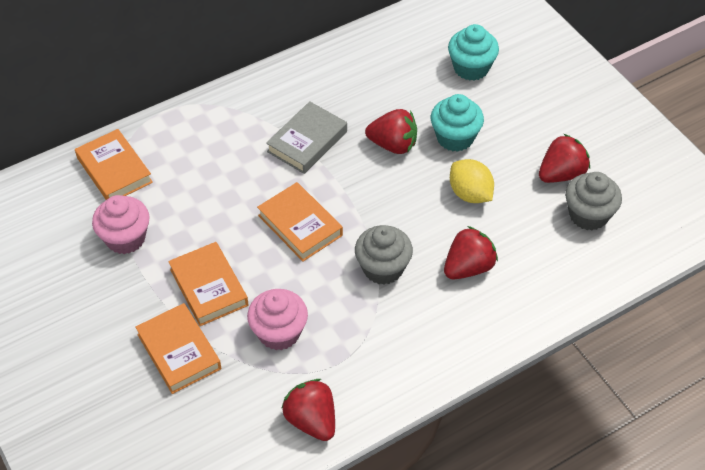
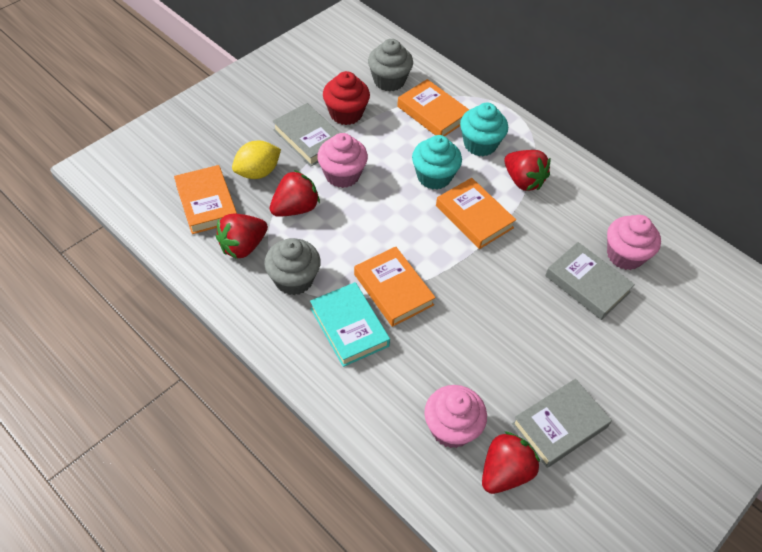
grey book: 1 -> 3
pink cupcake: 2 -> 3
red cupcake: 0 -> 1
turquoise book: 0 -> 1

